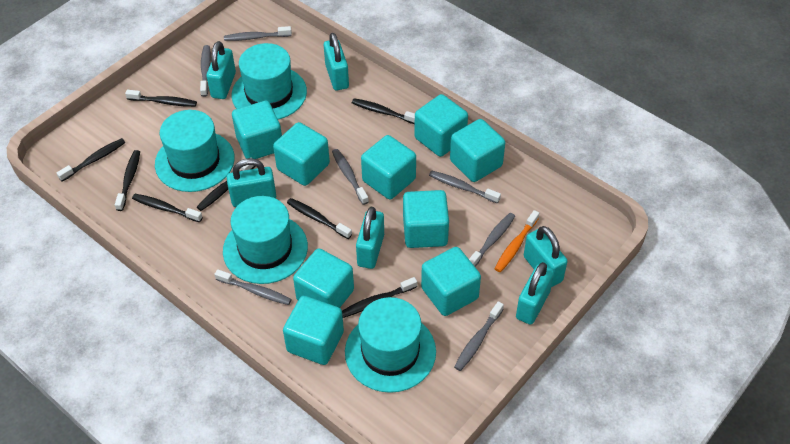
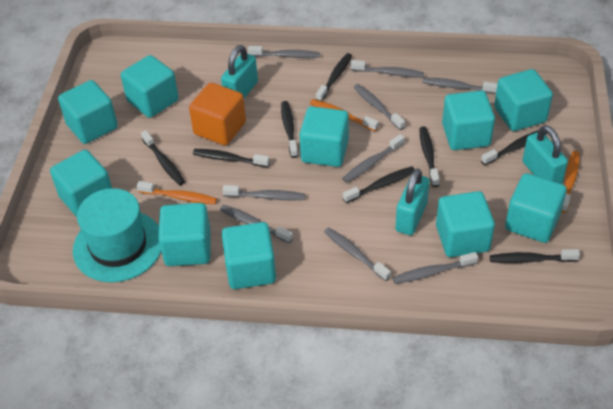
grey toothbrush: 7 -> 9
orange cube: 0 -> 1
orange toothbrush: 1 -> 3
turquoise cube: 9 -> 10
turquoise hat: 4 -> 1
turquoise padlock: 6 -> 3

